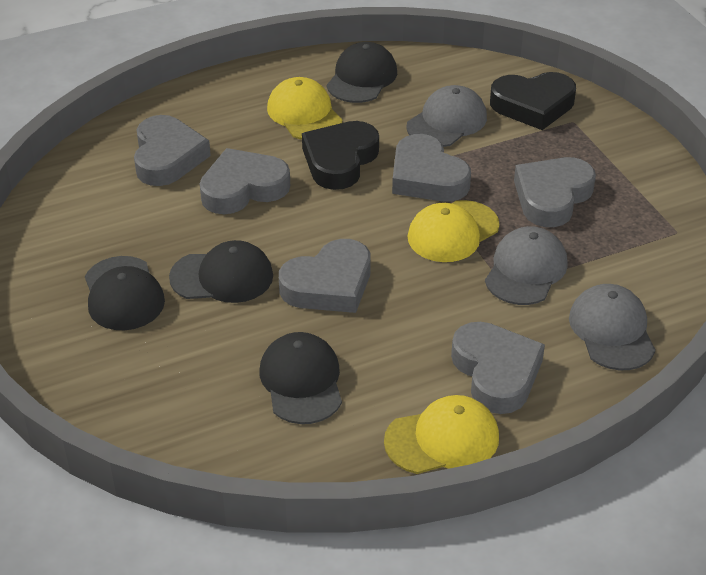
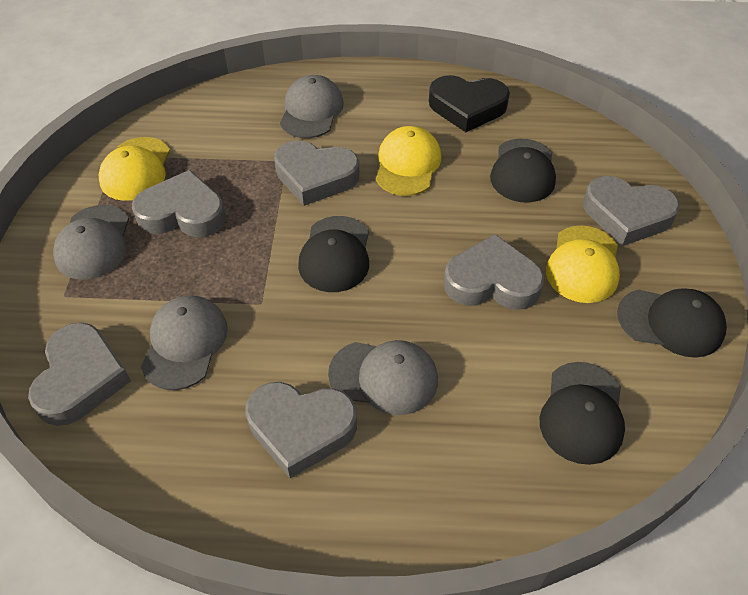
black heart: 2 -> 1
grey cap: 3 -> 4

